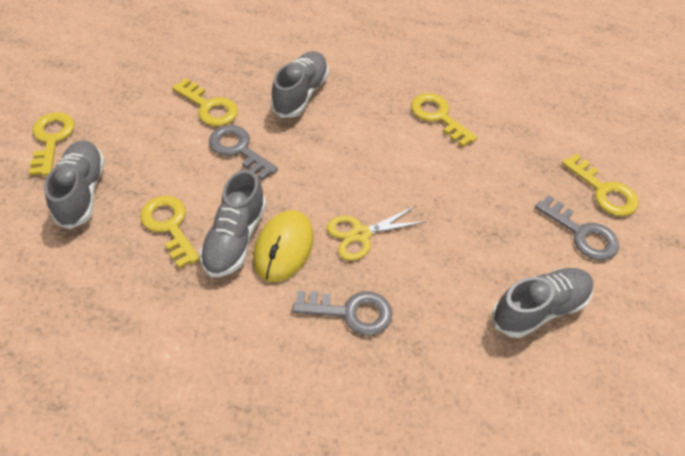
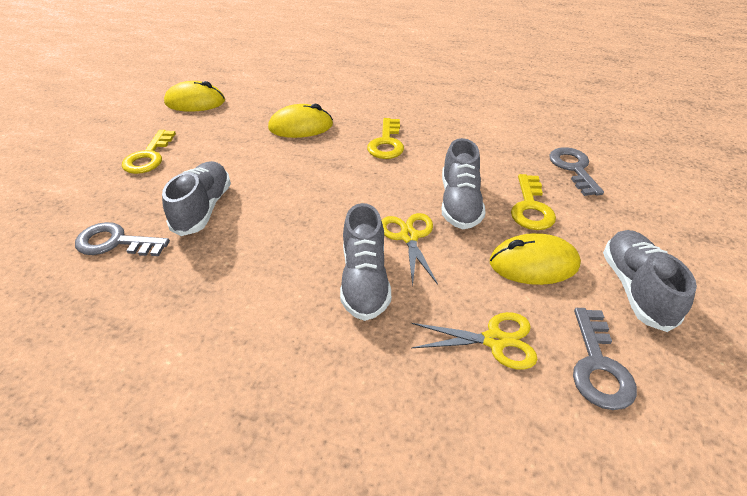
yellow key: 5 -> 3
yellow mouse: 1 -> 3
yellow scissors: 1 -> 2

